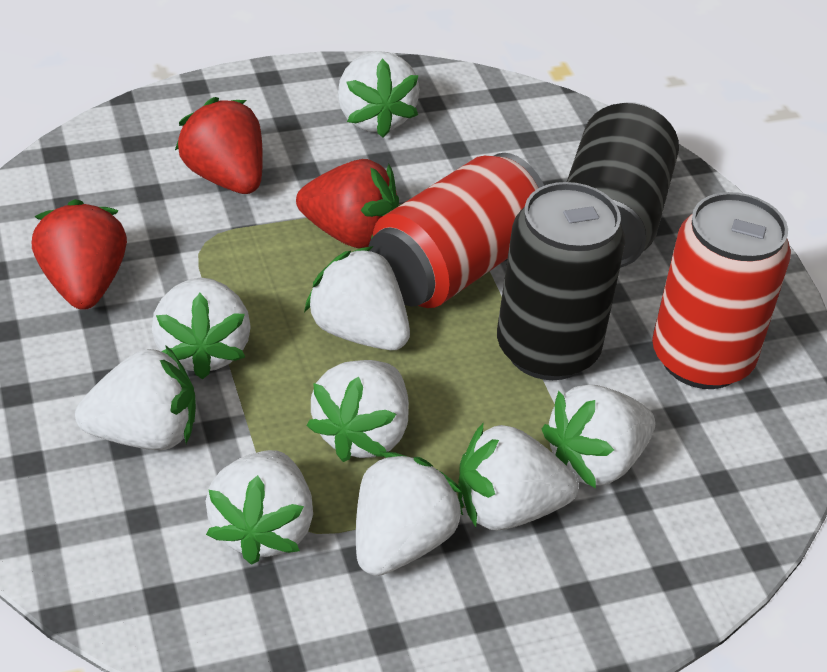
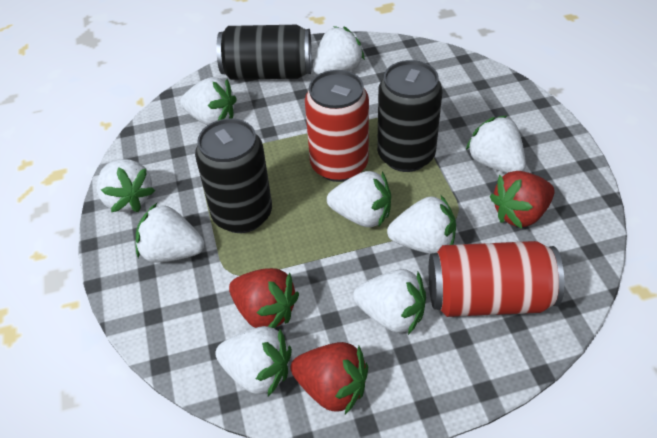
black can: 2 -> 3

